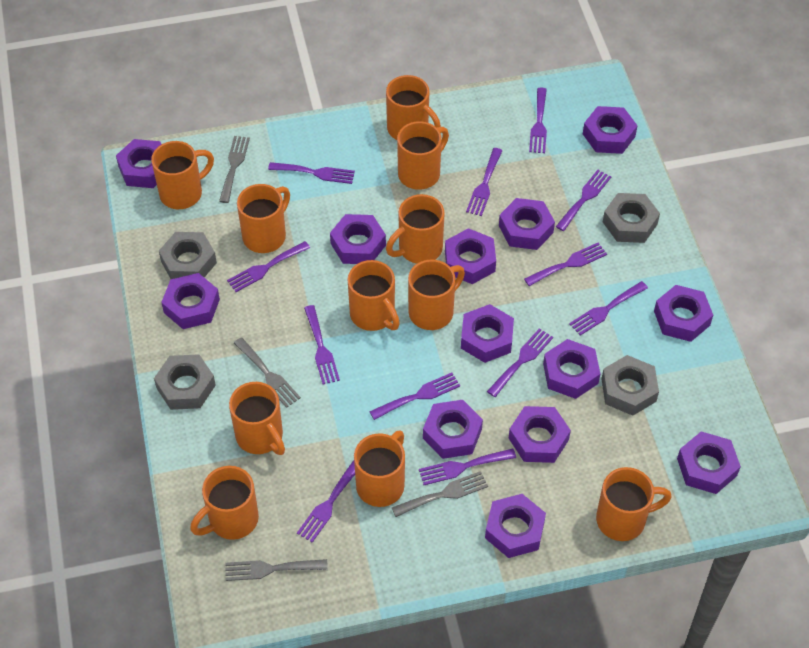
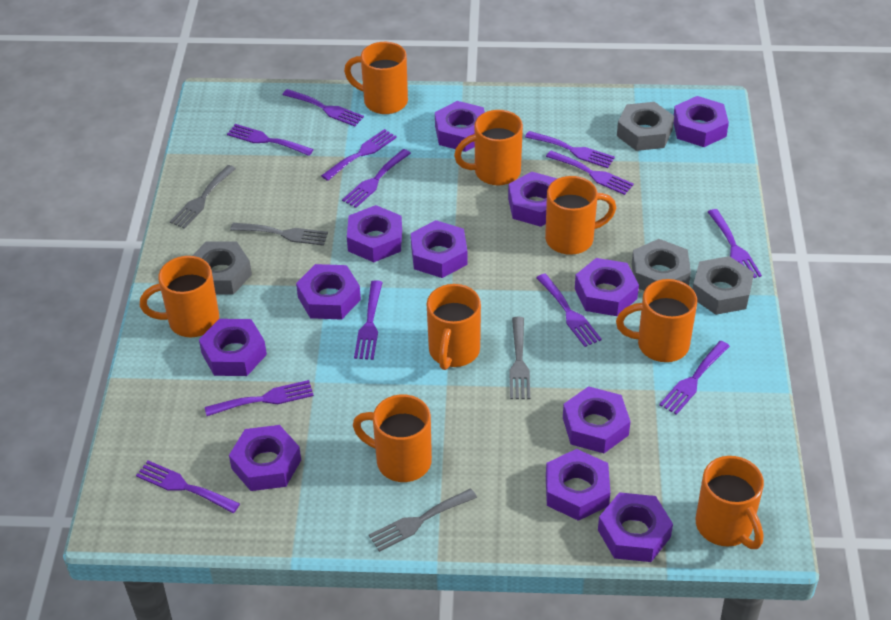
orange mug: 11 -> 8
purple nut: 13 -> 12

